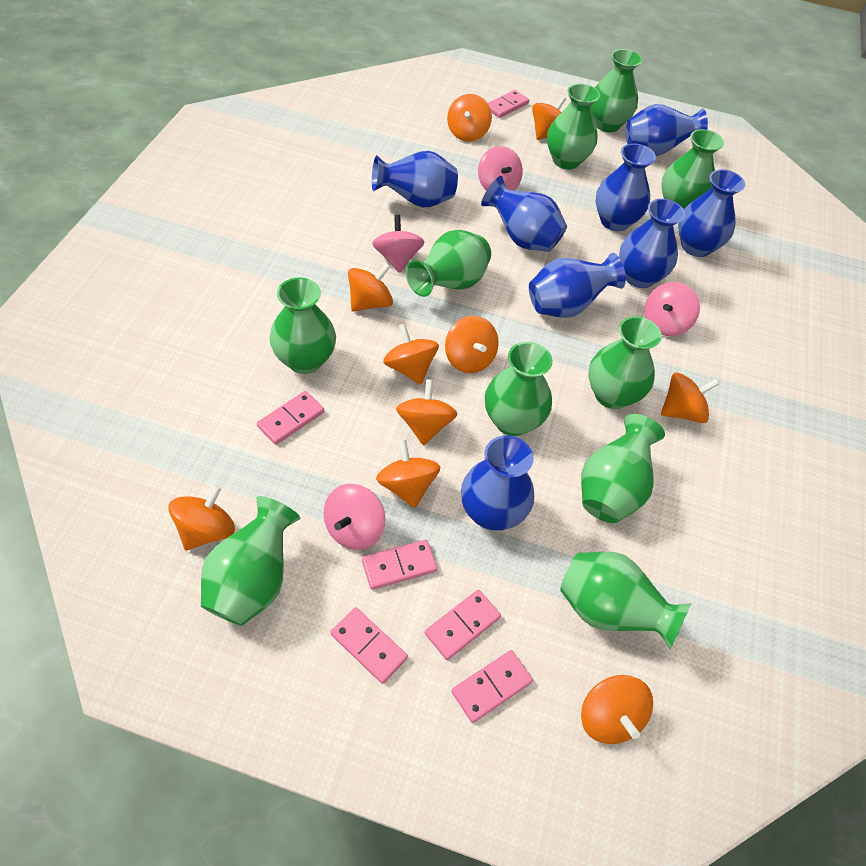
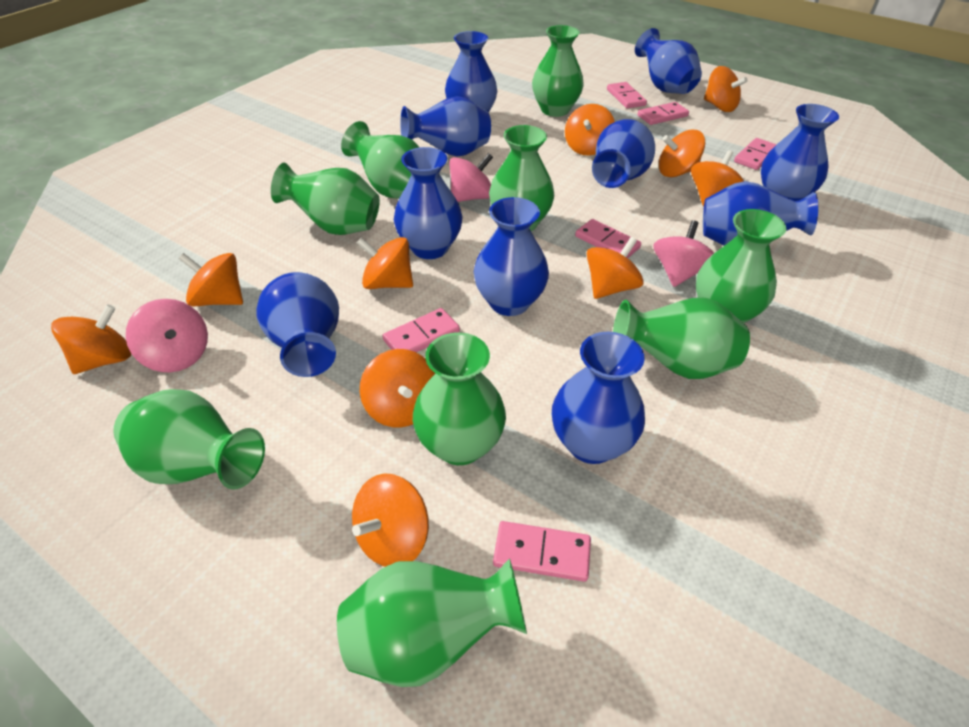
blue vase: 8 -> 10
green vase: 10 -> 9
pink spinning top: 4 -> 3

